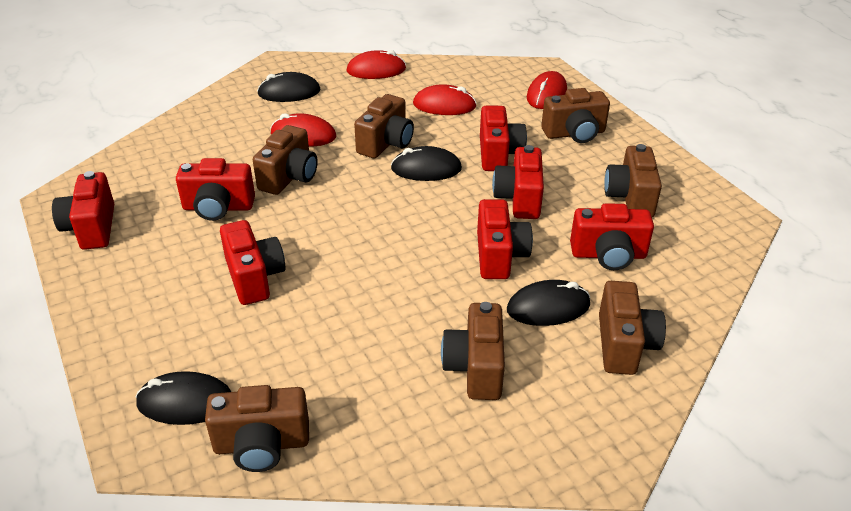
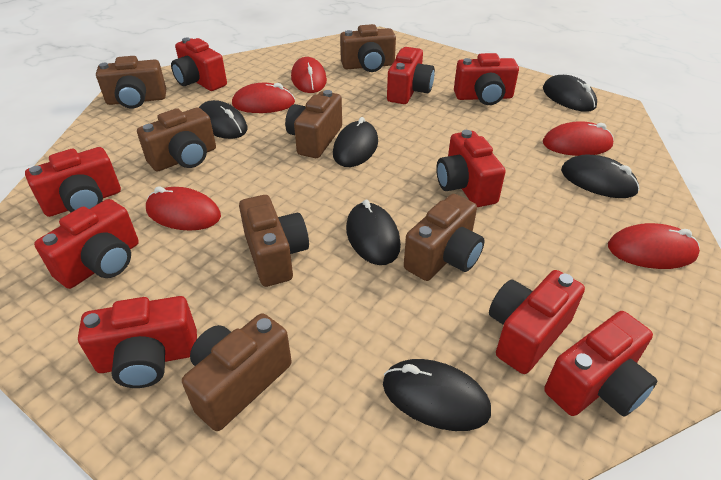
black mouse: 4 -> 6
red camera: 7 -> 9
red mouse: 4 -> 5

